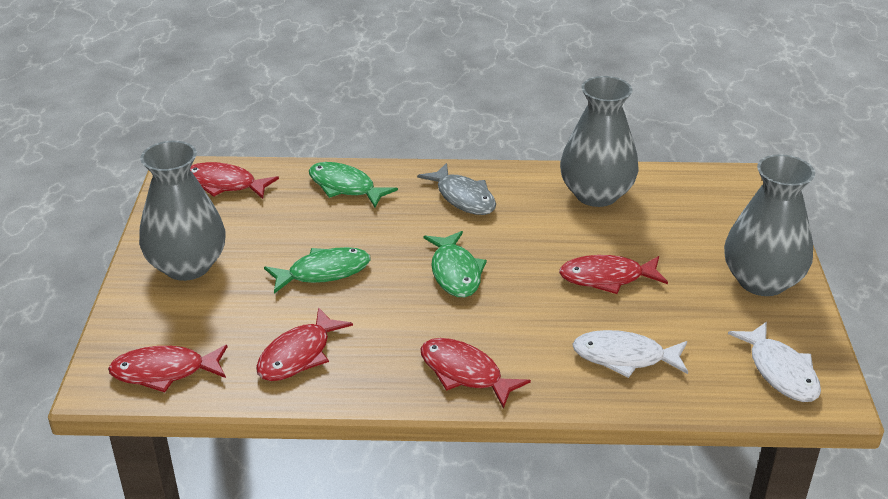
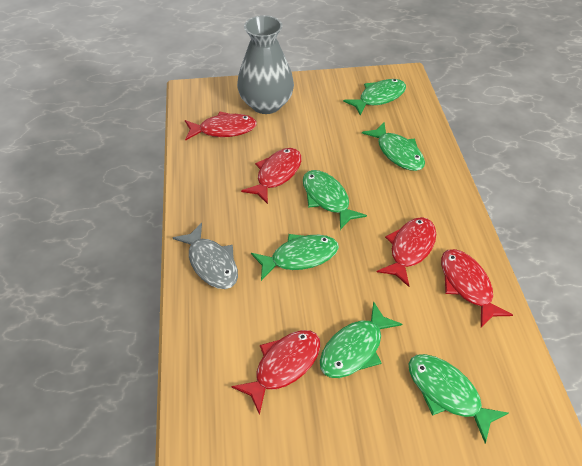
green fish: 3 -> 6
grey vase: 3 -> 1
white fish: 2 -> 0

